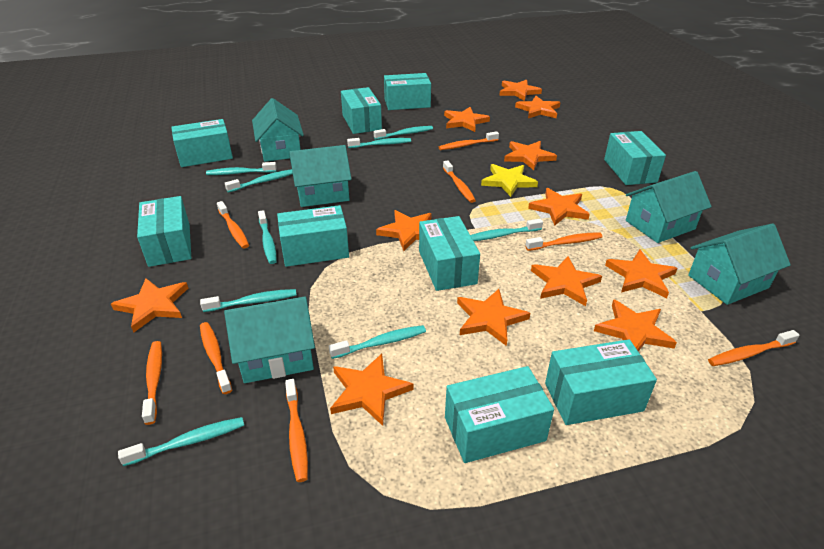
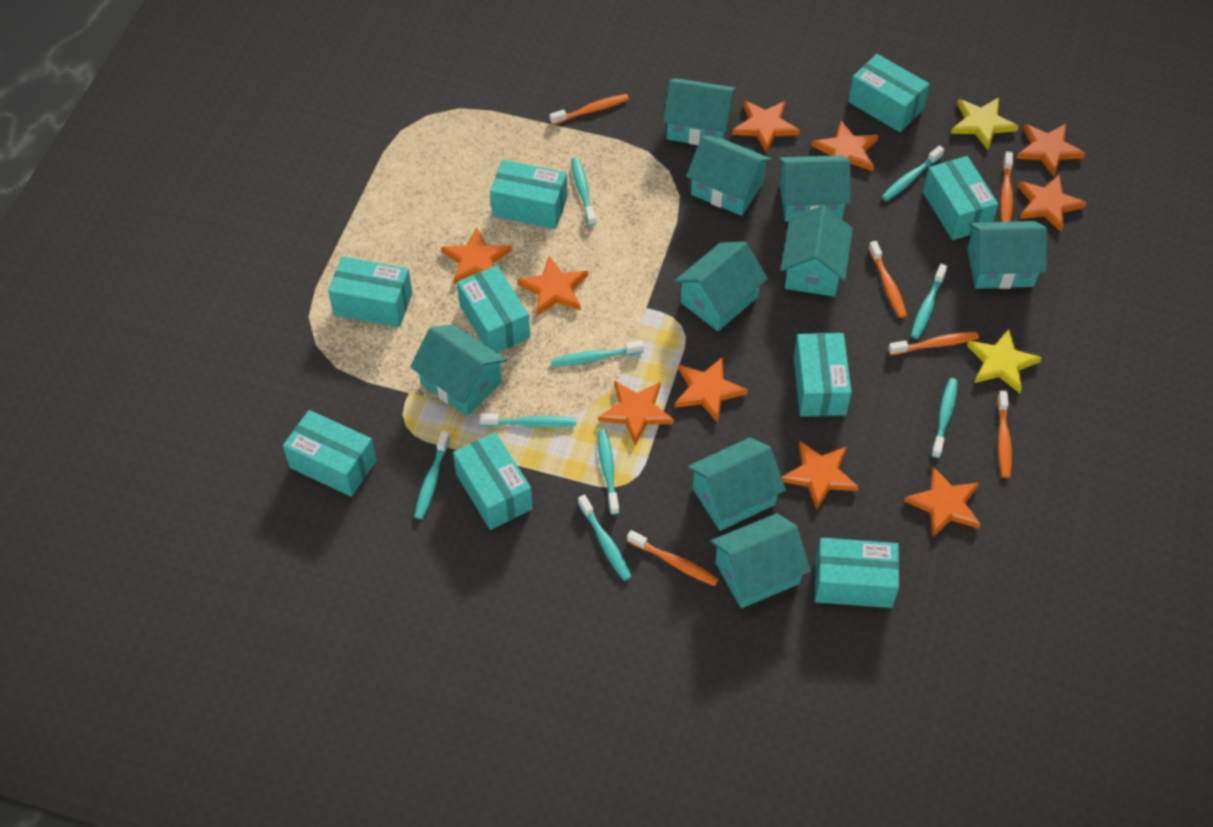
orange star: 12 -> 10
orange toothbrush: 8 -> 6
turquoise house: 5 -> 9
yellow star: 1 -> 2

